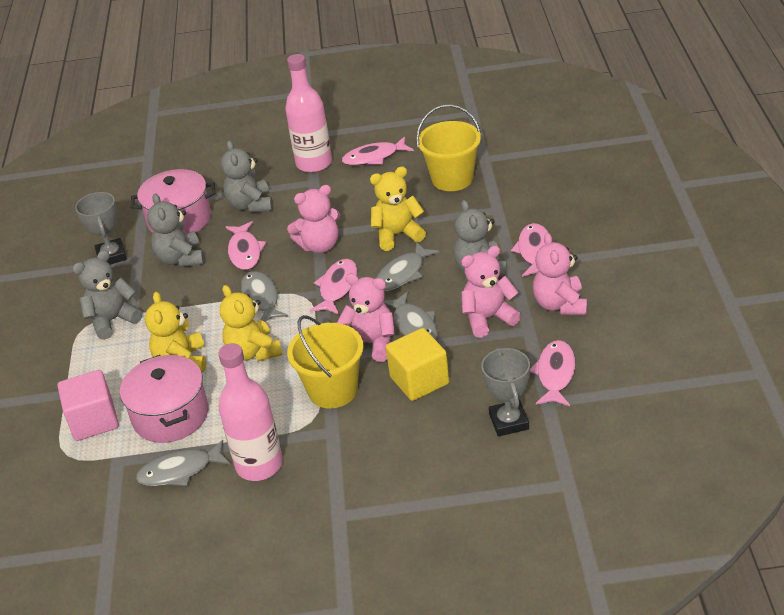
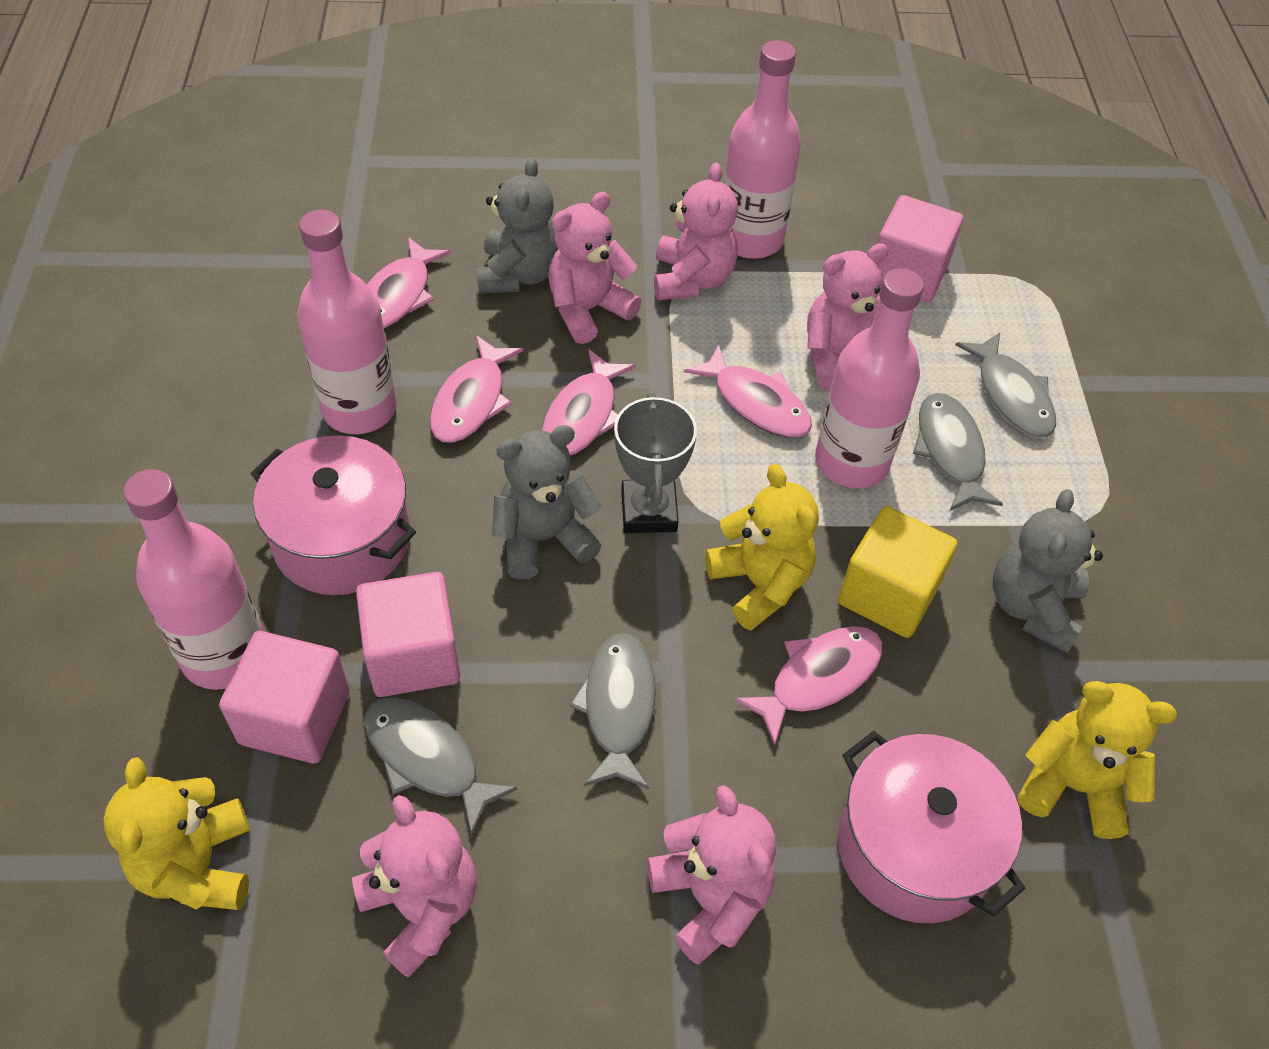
grey teddy bear: 4 -> 3
grey trophy: 2 -> 1
pink bottle: 2 -> 4
pink cube: 1 -> 3
pink teddy bear: 4 -> 5
yellow bucket: 2 -> 0

